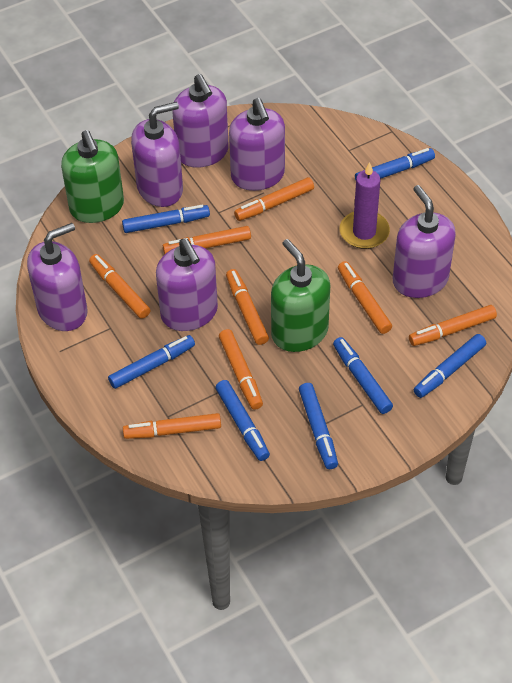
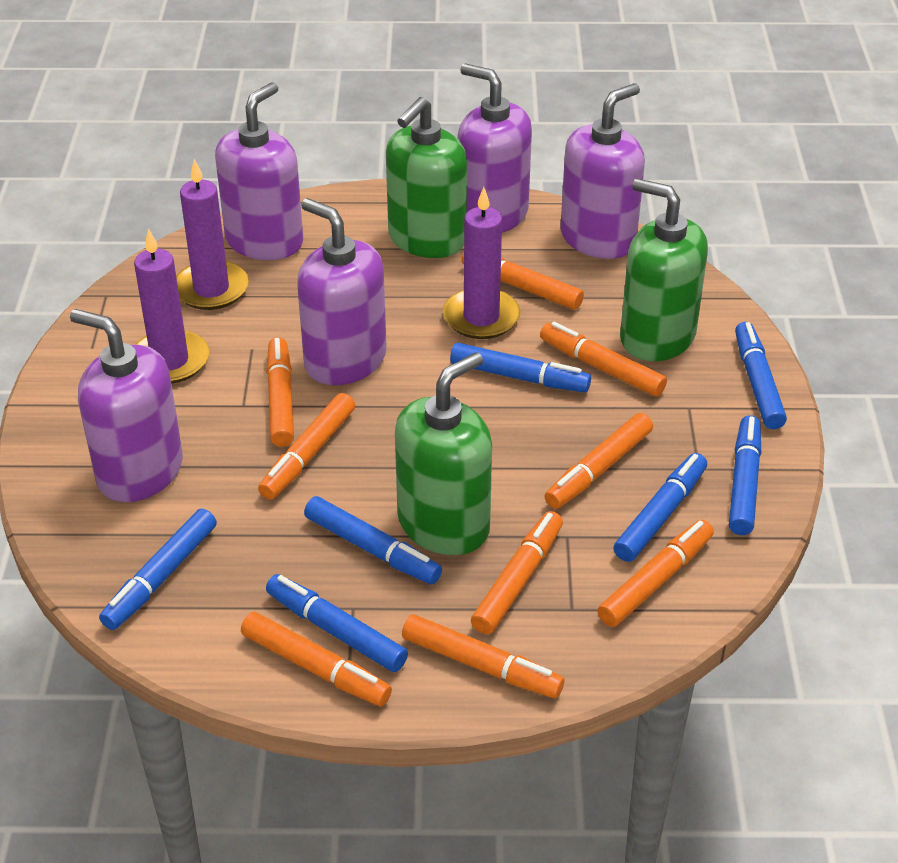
green soap dispenser: 2 -> 3
orange marker: 8 -> 9
purple candle: 1 -> 3
purple soap dispenser: 6 -> 5

